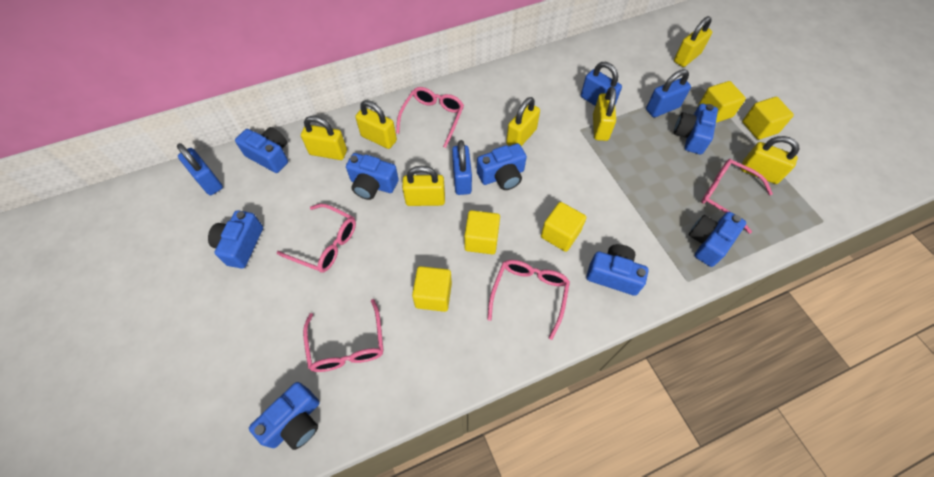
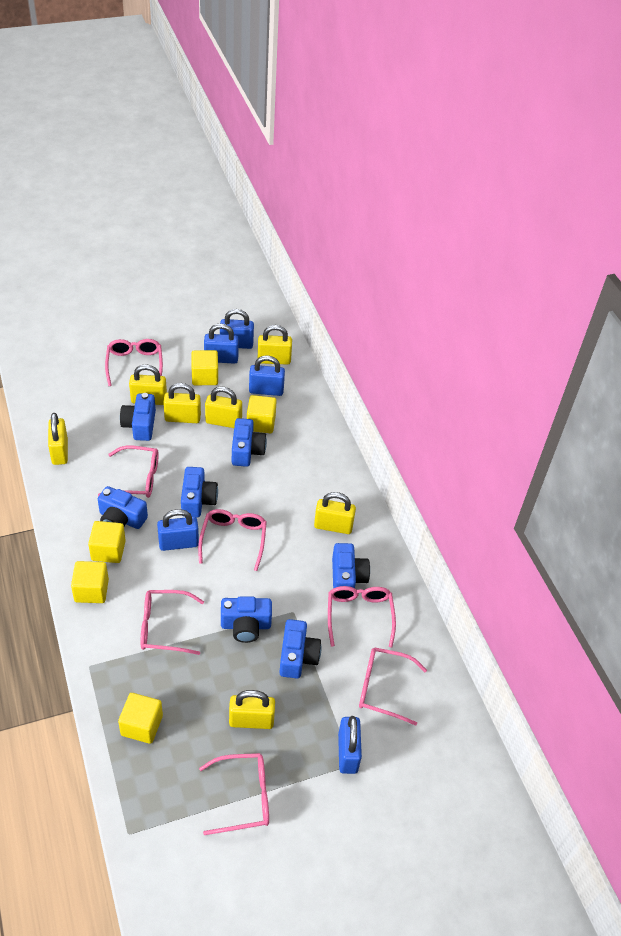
blue camera: 8 -> 7
blue padlock: 4 -> 5
pink glasses: 5 -> 7

